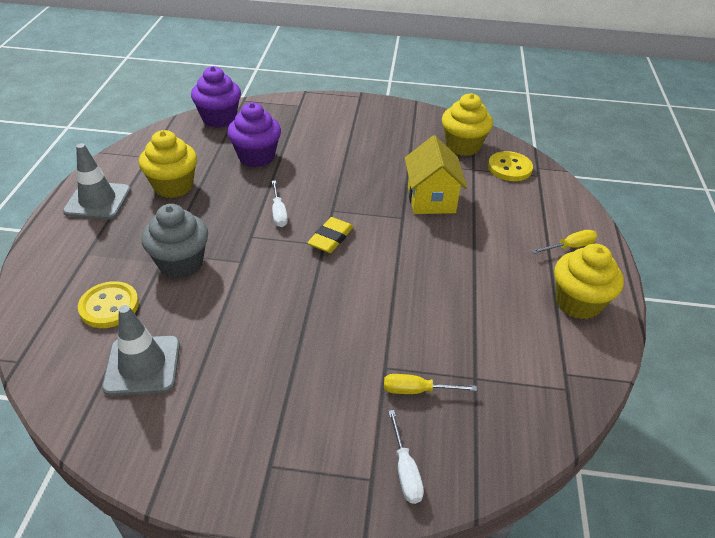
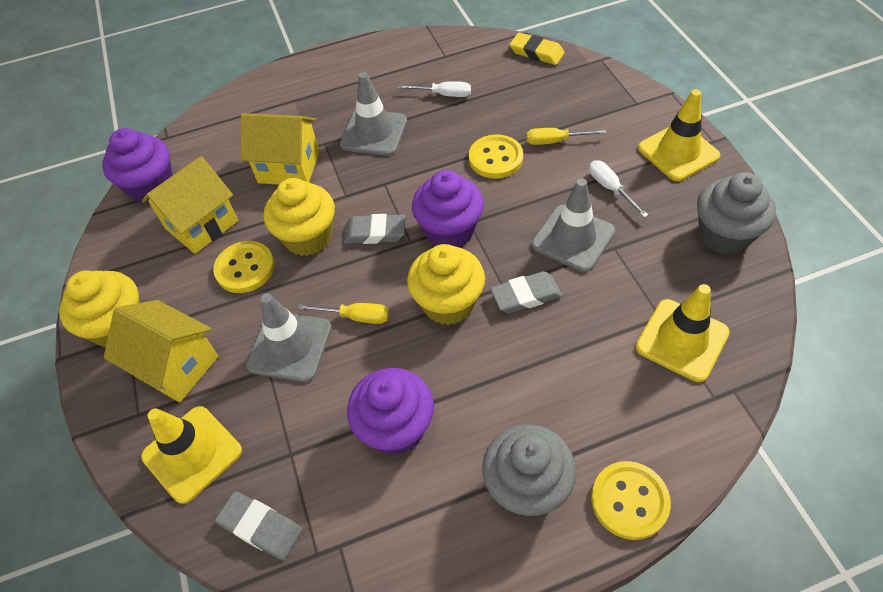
grey cupcake: 1 -> 2
grey eraser: 0 -> 3
grey traffic cone: 2 -> 3
purple cupcake: 2 -> 3
yellow button: 2 -> 3
yellow house: 1 -> 3
yellow traffic cone: 0 -> 3

